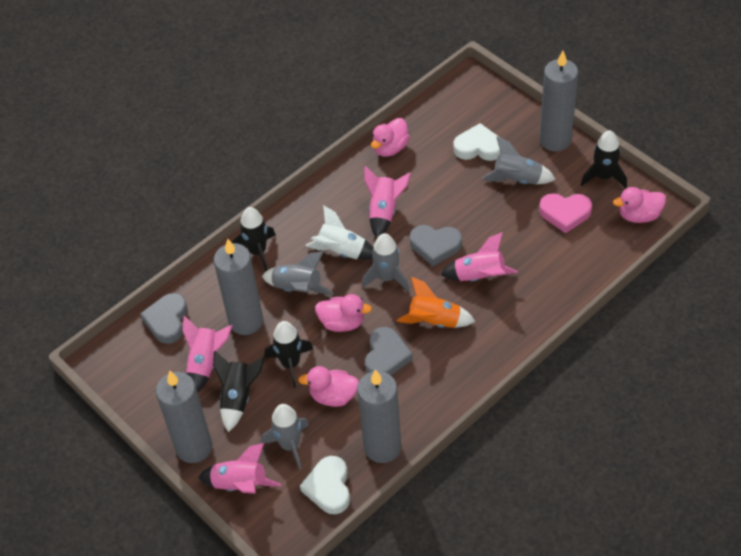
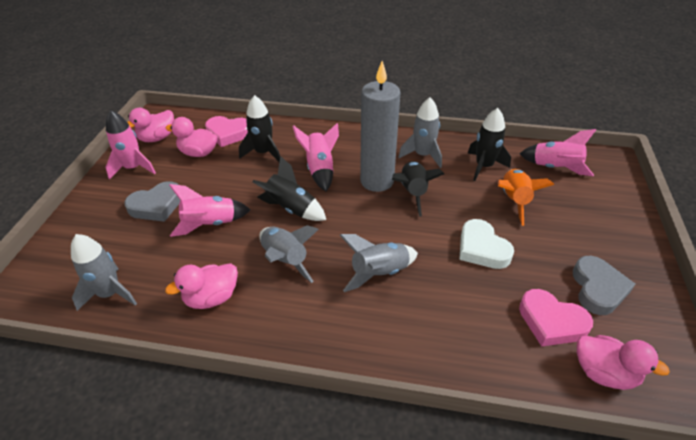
grey candle: 4 -> 1
grey heart: 3 -> 2
pink heart: 1 -> 2
white heart: 2 -> 1
white rocket: 1 -> 0

